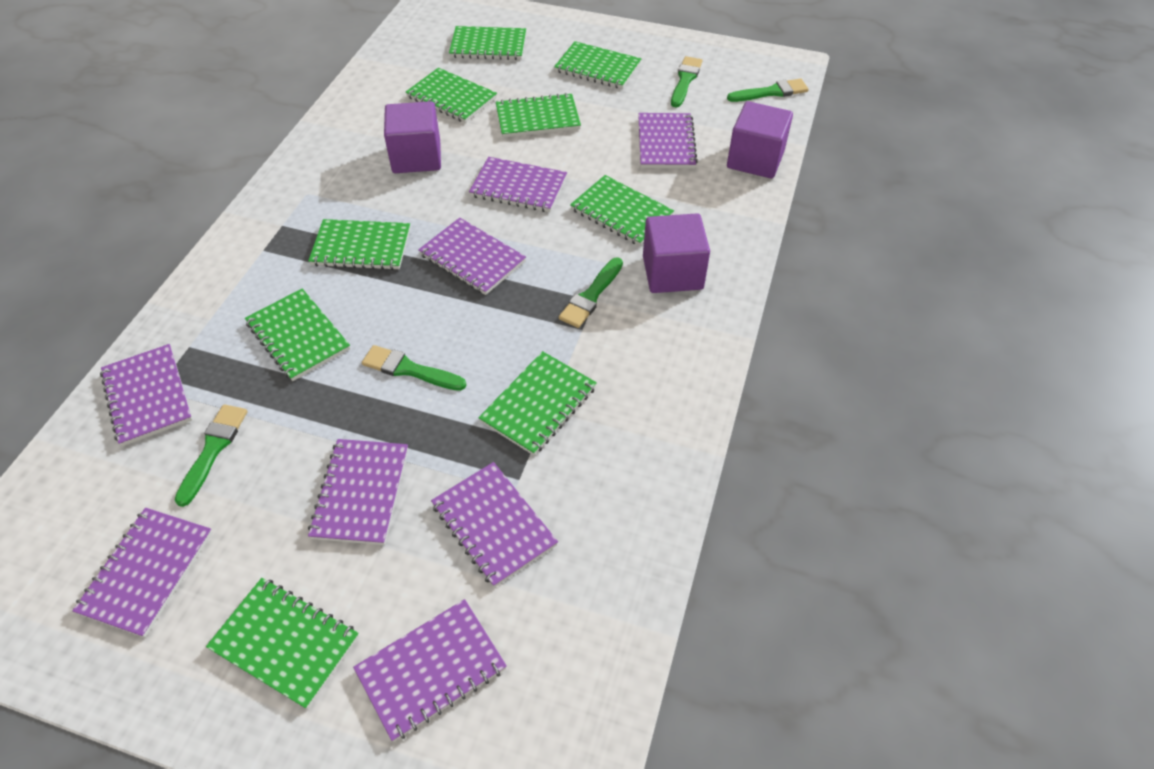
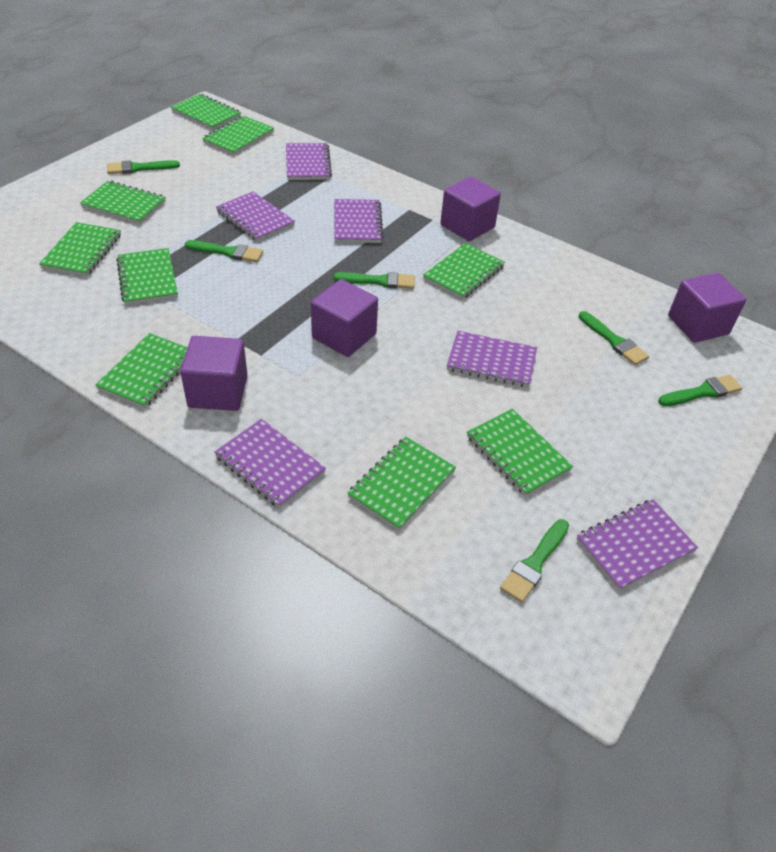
green brush: 5 -> 6
purple cube: 3 -> 4
purple notebook: 8 -> 6

